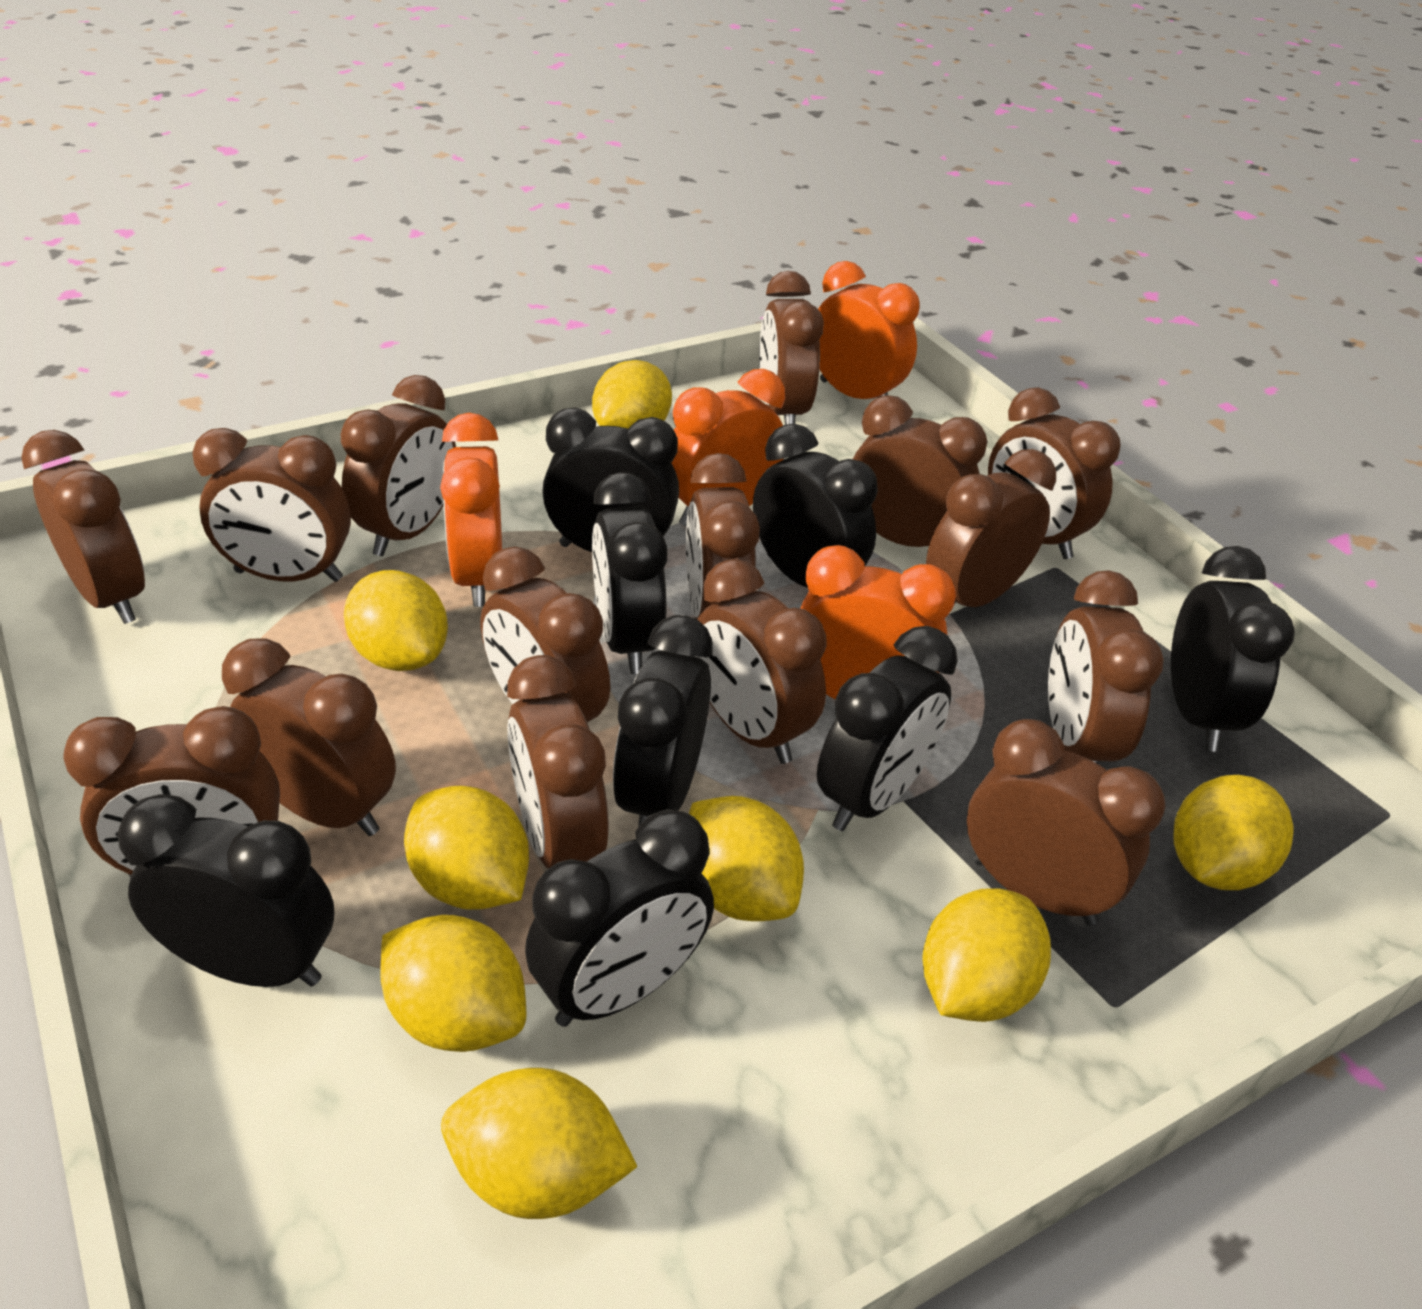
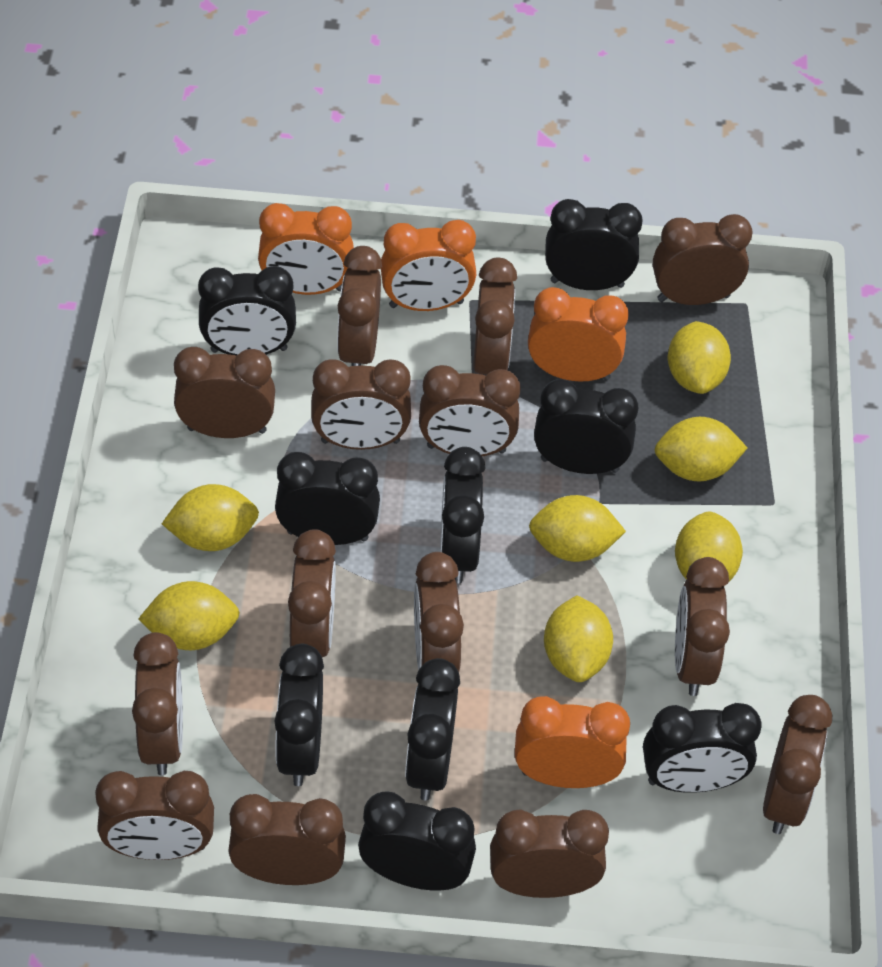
black clock: 8 -> 9
brown clock: 15 -> 14
yellow lemon: 8 -> 7

